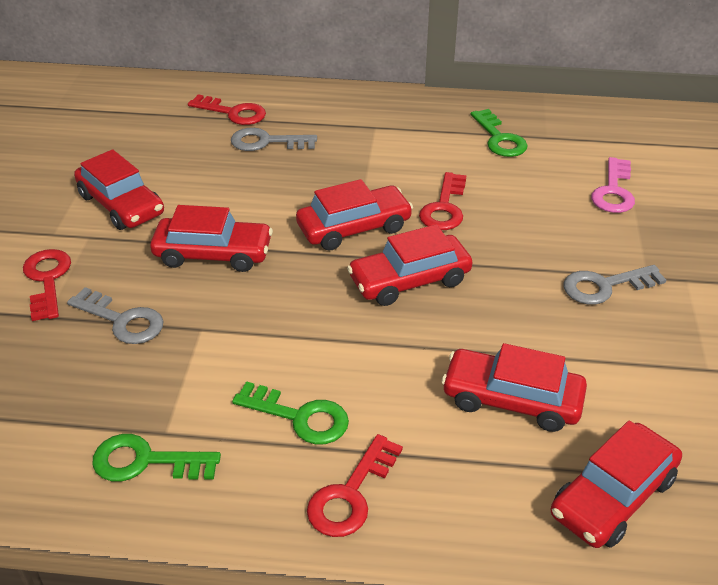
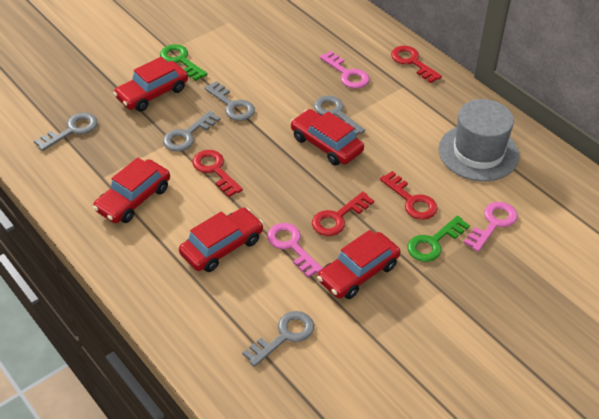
green key: 3 -> 2
grey hat: 0 -> 1
grey key: 3 -> 5
pink key: 1 -> 3
red car: 6 -> 5

